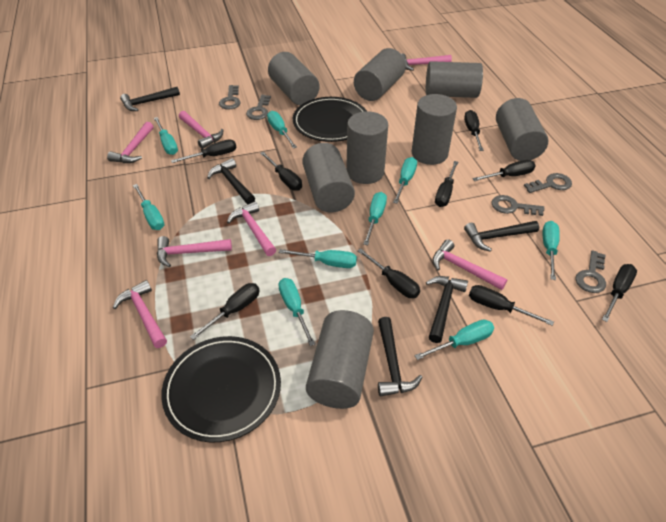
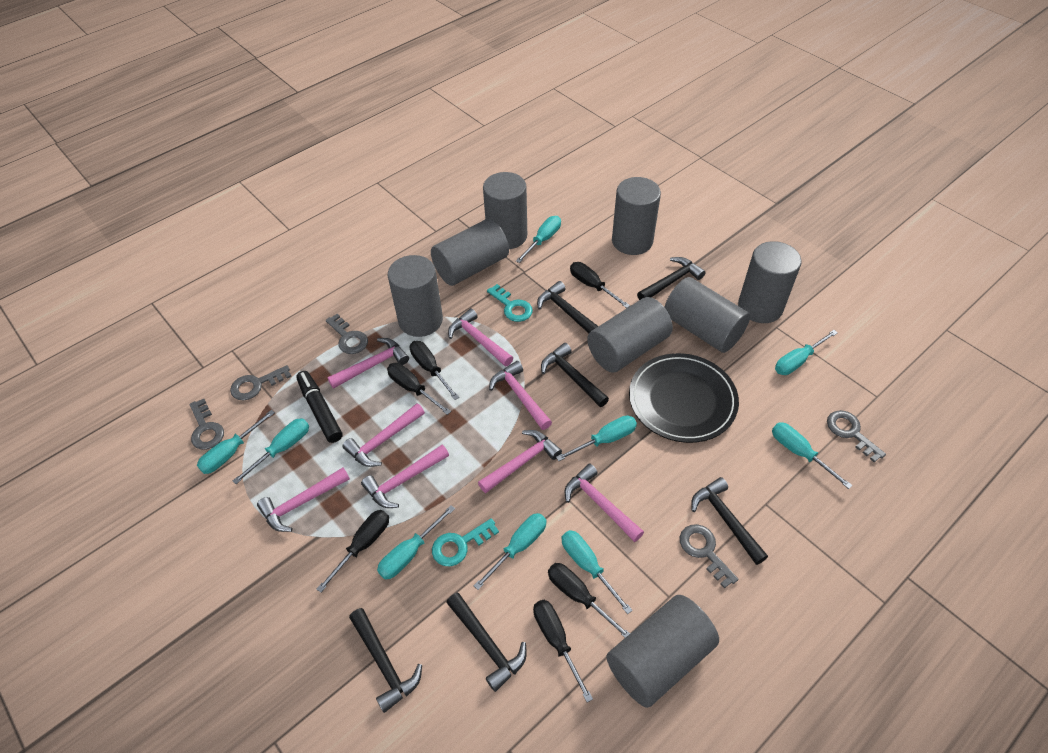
black hammer: 5 -> 6
black marker: 0 -> 1
black plate: 2 -> 1
black screwdriver: 9 -> 6
pink hammer: 7 -> 8
turquoise key: 0 -> 2

